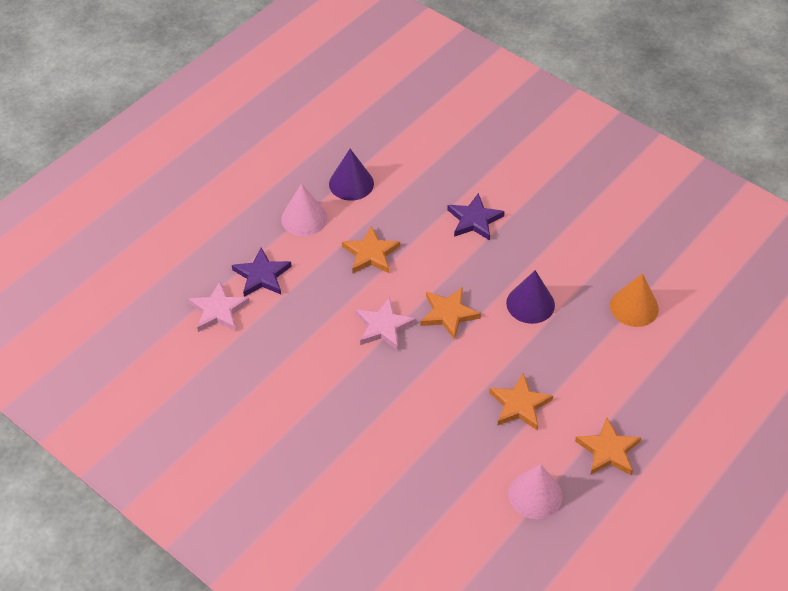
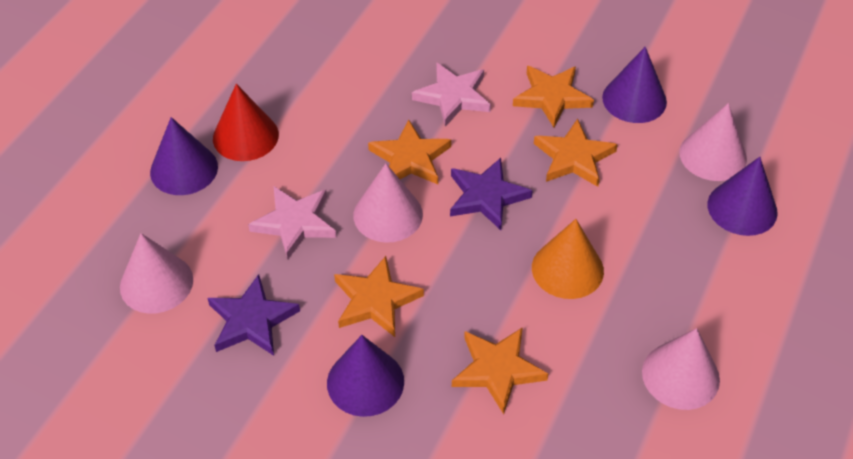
orange star: 4 -> 5
pink cone: 2 -> 4
purple cone: 2 -> 4
red cone: 0 -> 1

